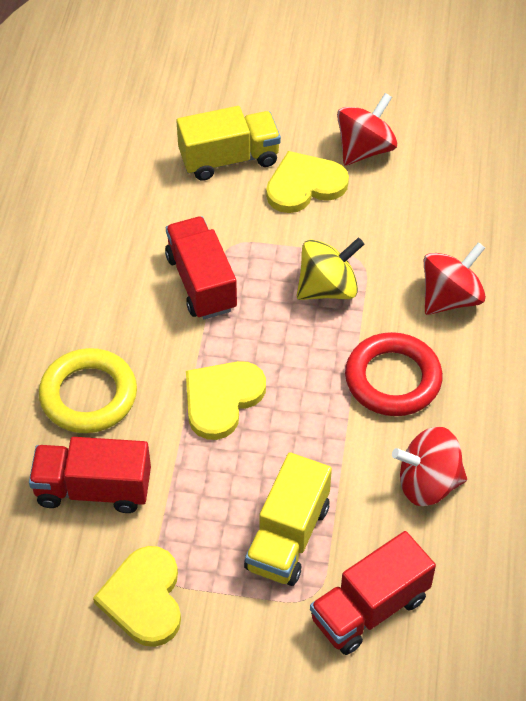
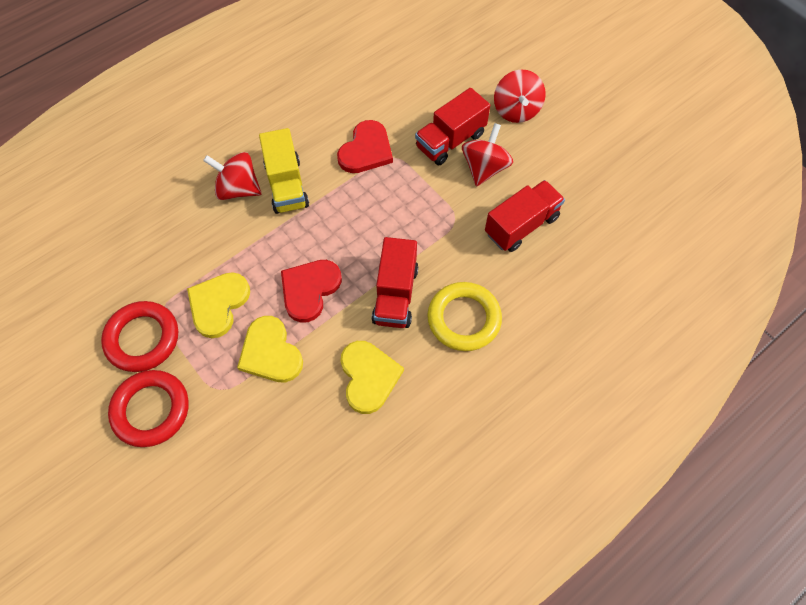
red heart: 0 -> 2
red ring: 1 -> 2
yellow spinning top: 1 -> 0
yellow truck: 2 -> 1

